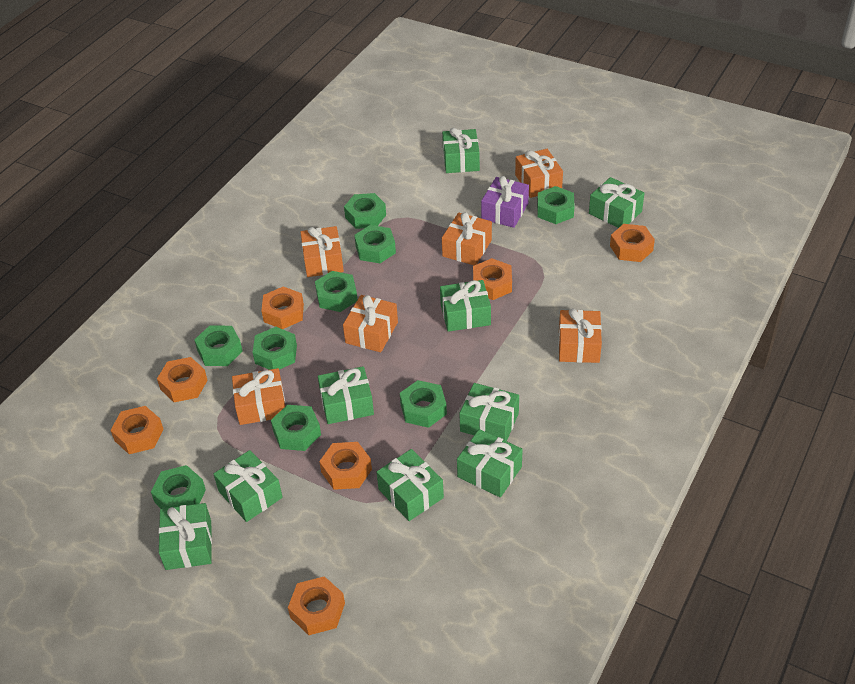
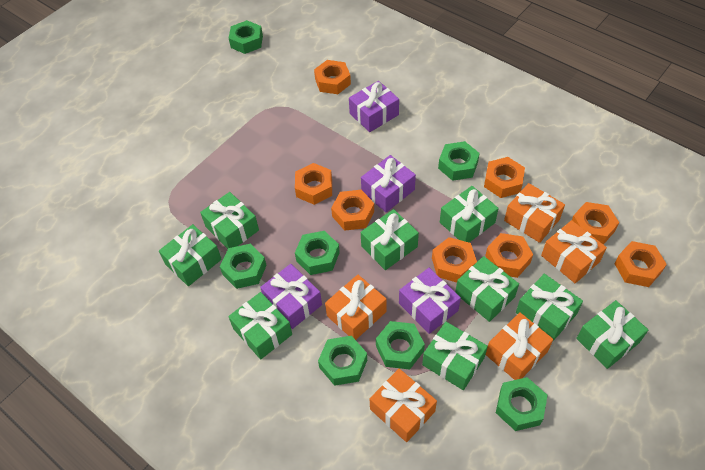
green nut: 9 -> 7
orange gift: 6 -> 5
orange nut: 7 -> 8
purple gift: 1 -> 4

